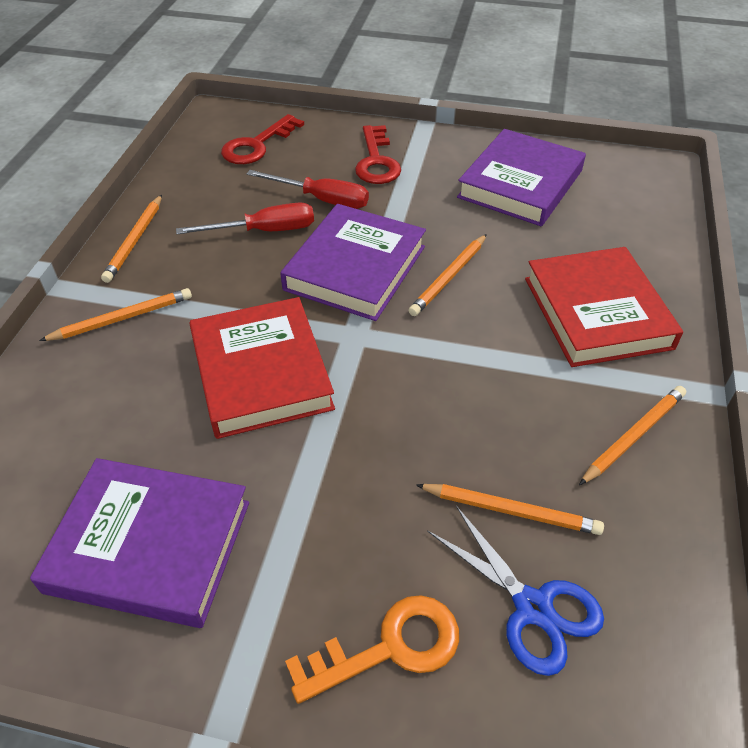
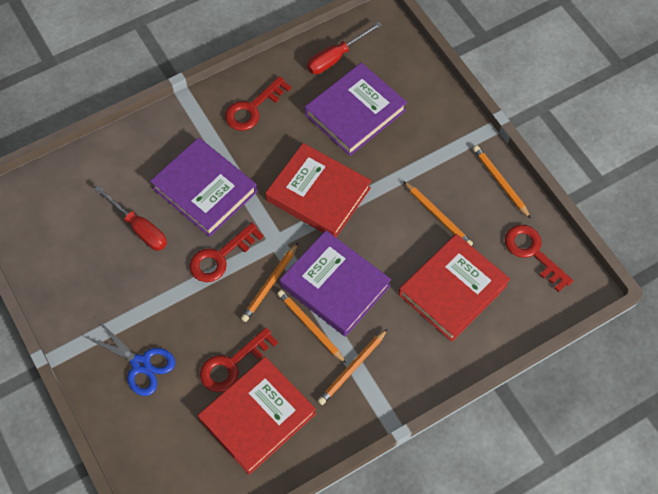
orange key: 1 -> 0
red book: 2 -> 3
red key: 2 -> 4

